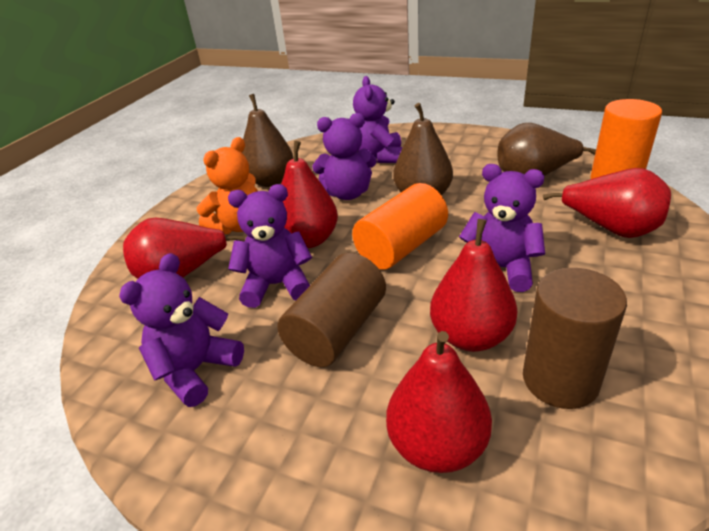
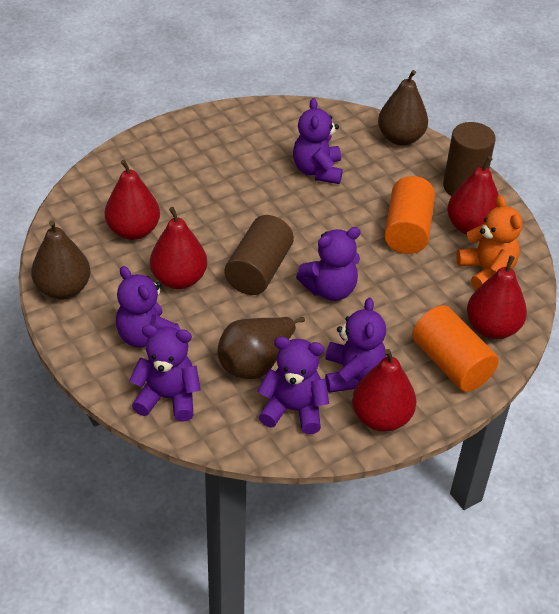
purple teddy bear: 5 -> 6

